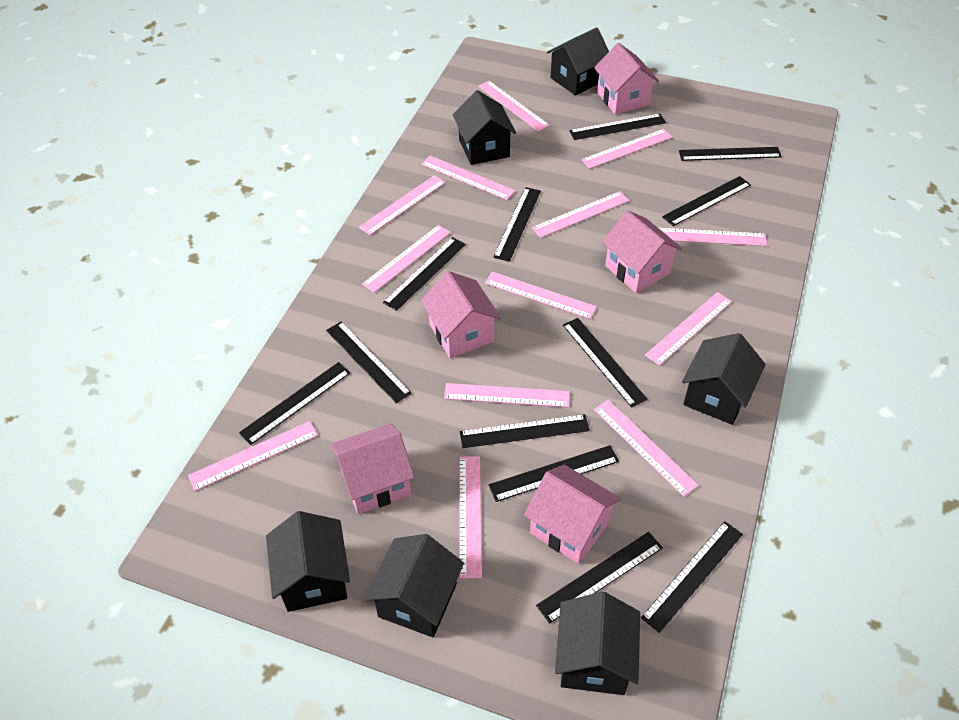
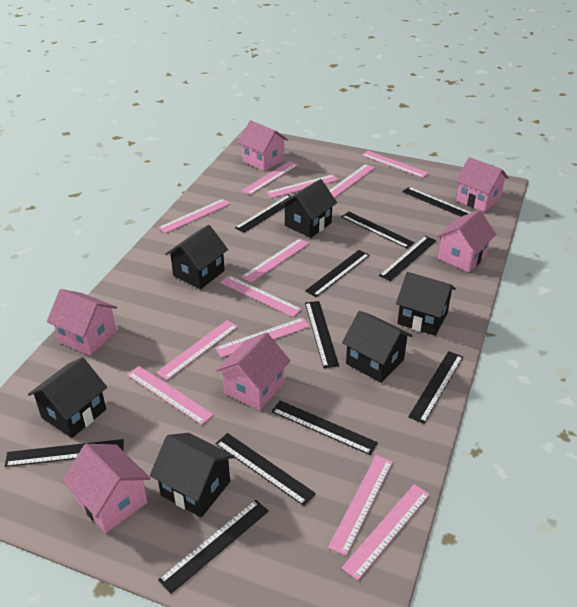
black ruler: 12 -> 11
pink house: 5 -> 6
pink ruler: 13 -> 12

